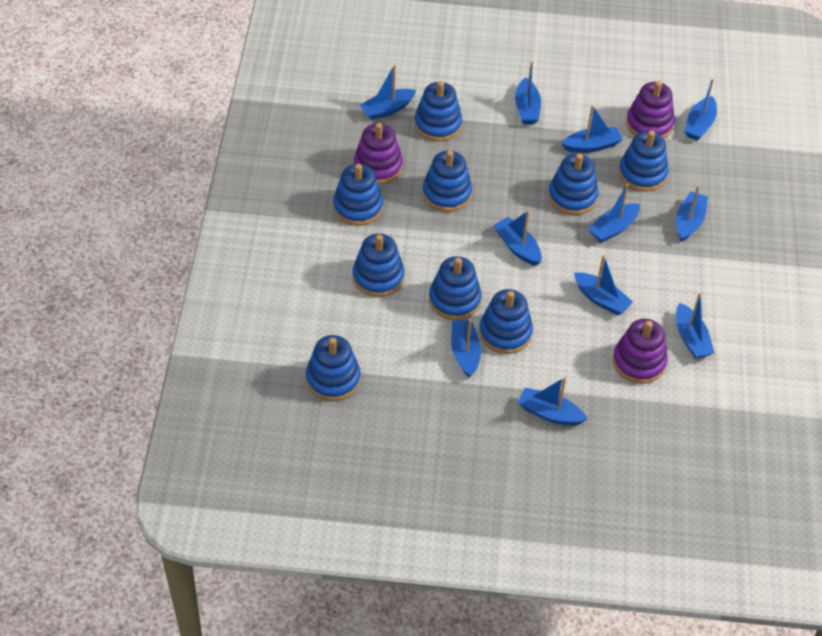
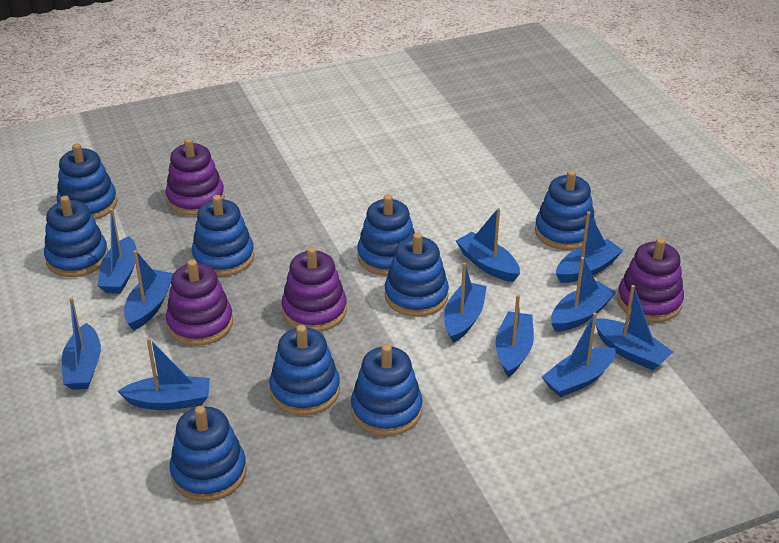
purple stacking toy: 3 -> 4

